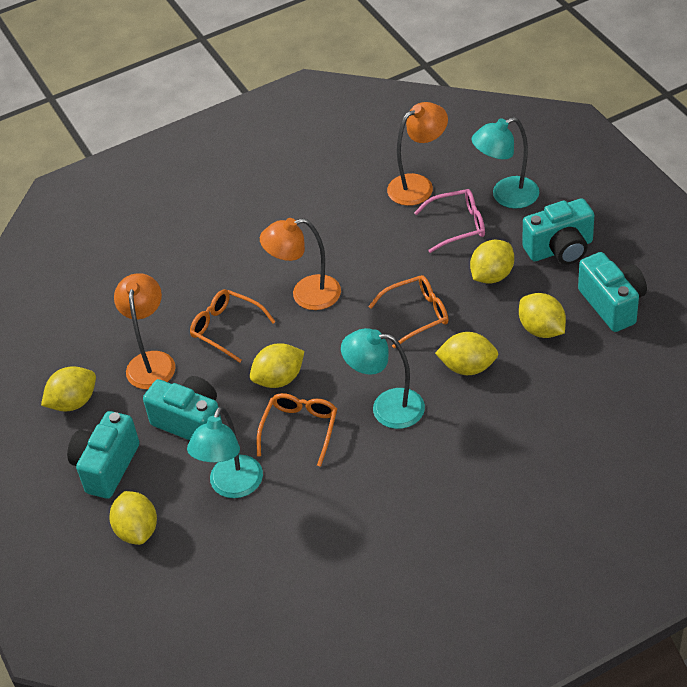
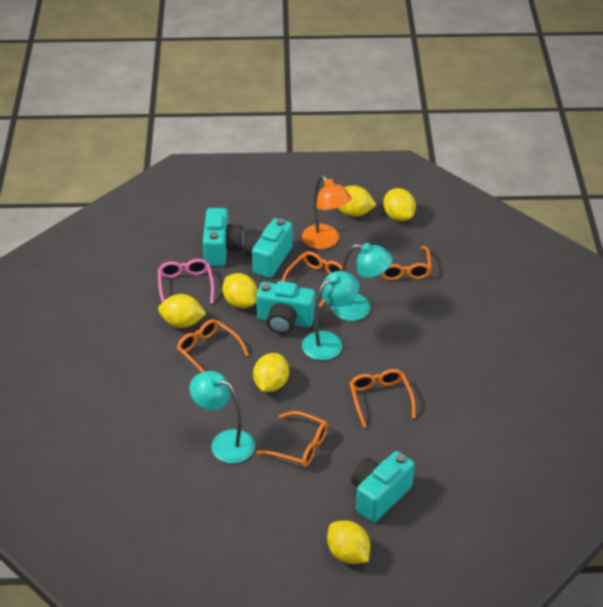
orange glasses: 3 -> 5
orange lamp: 3 -> 1

